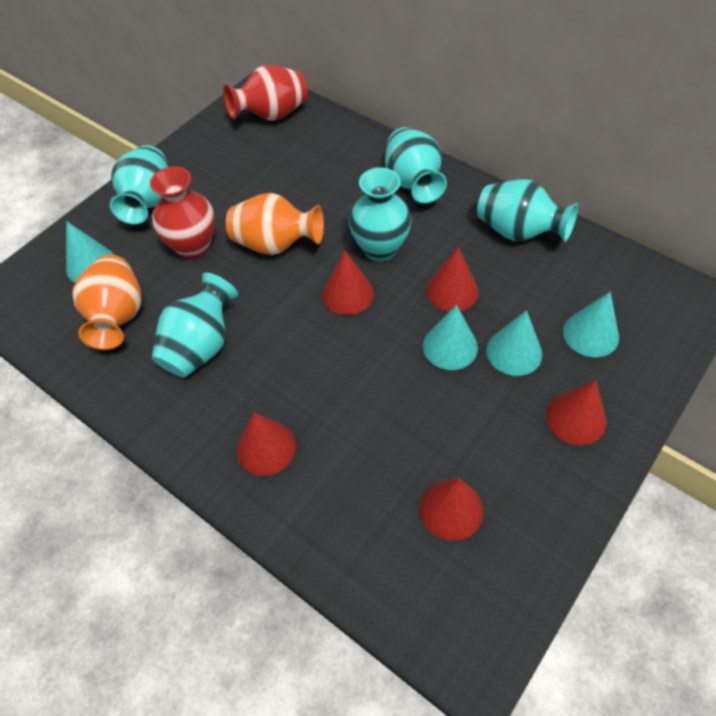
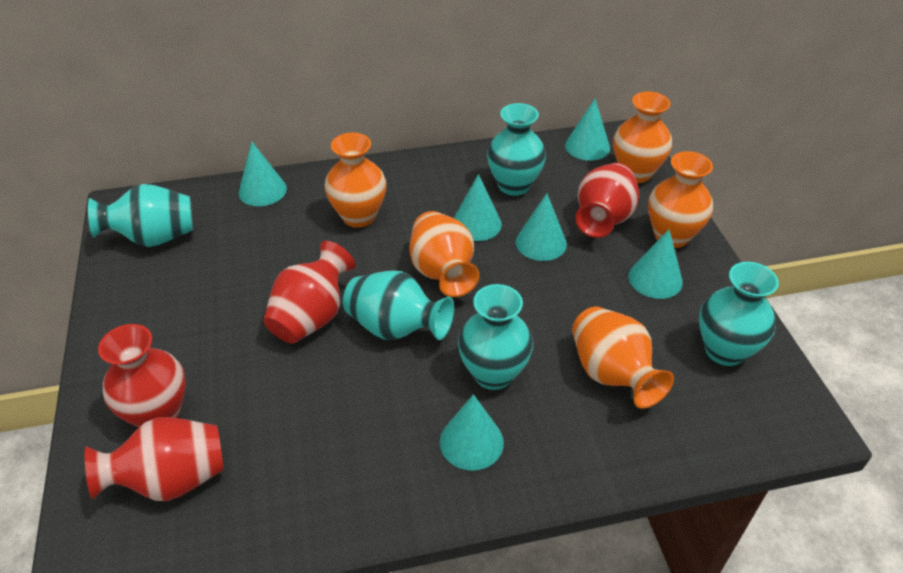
orange vase: 2 -> 5
red cone: 5 -> 0
red vase: 2 -> 4
turquoise cone: 4 -> 6

